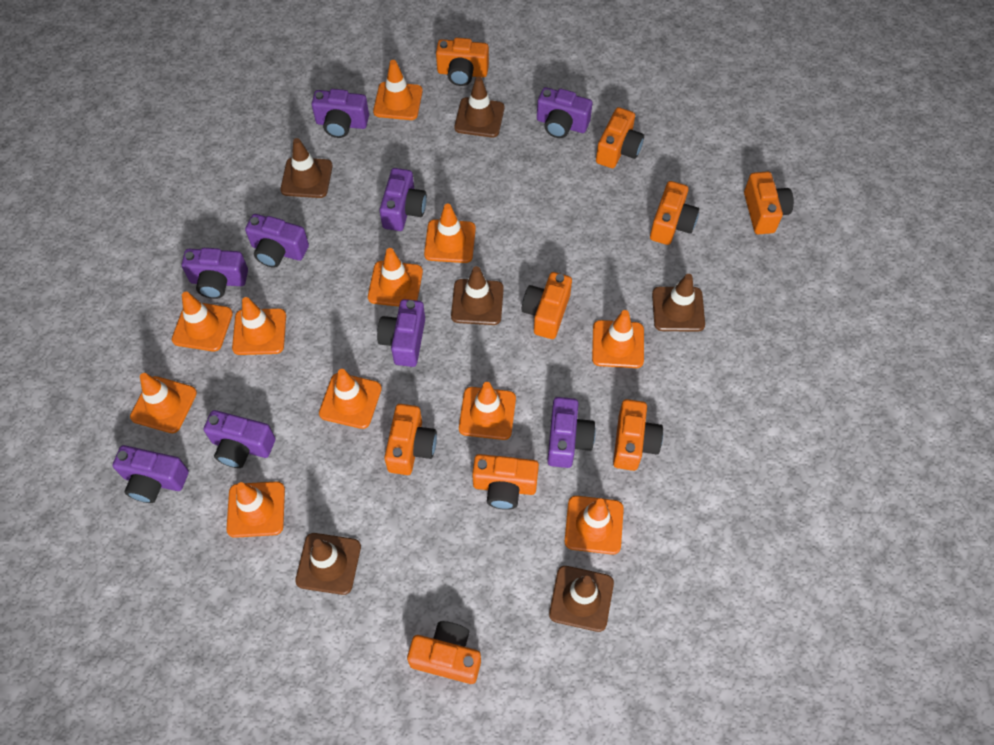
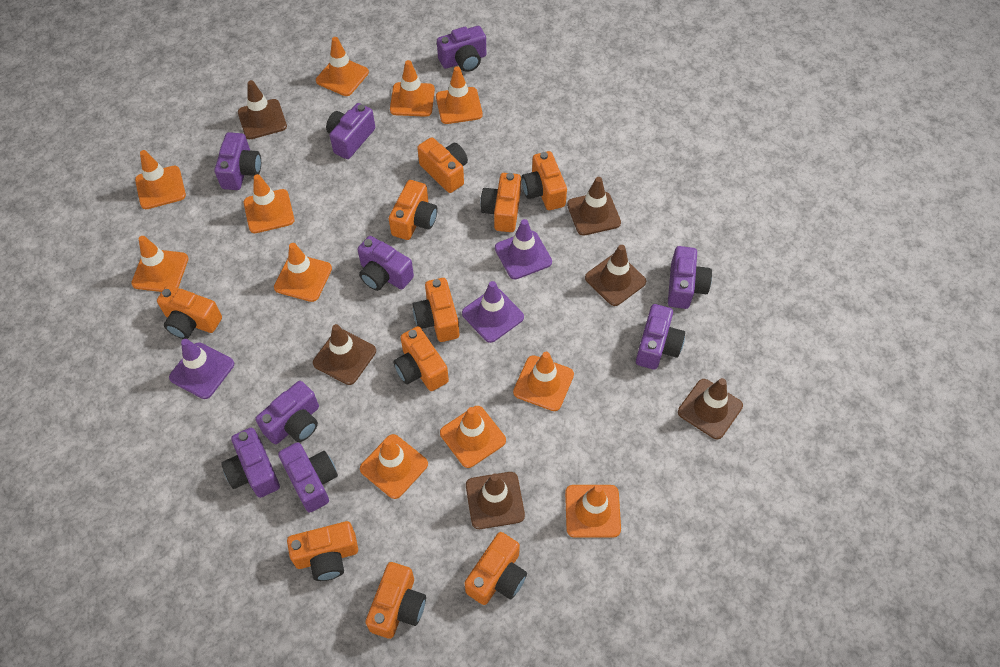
orange camera: 9 -> 10
purple traffic cone: 0 -> 3

